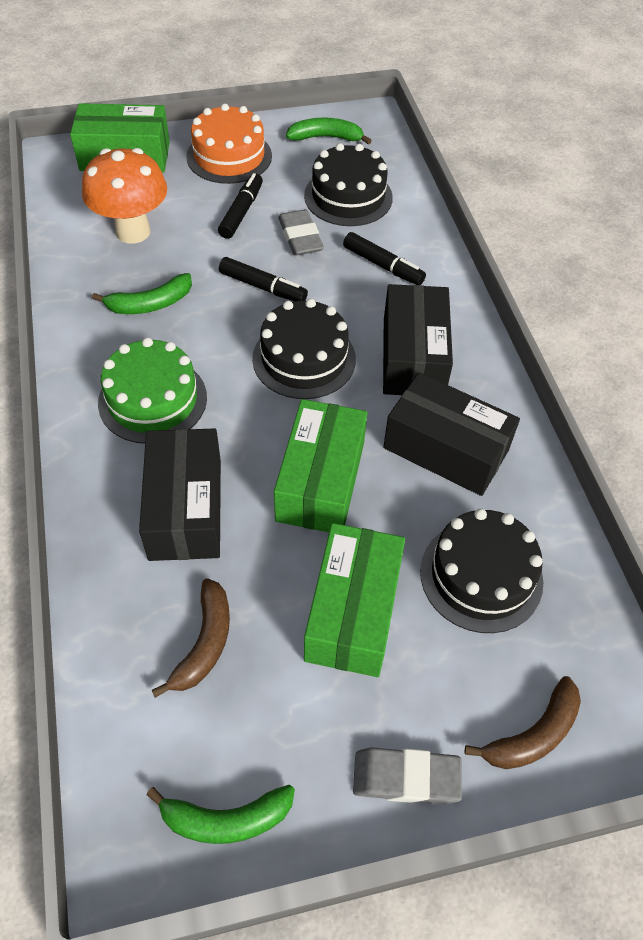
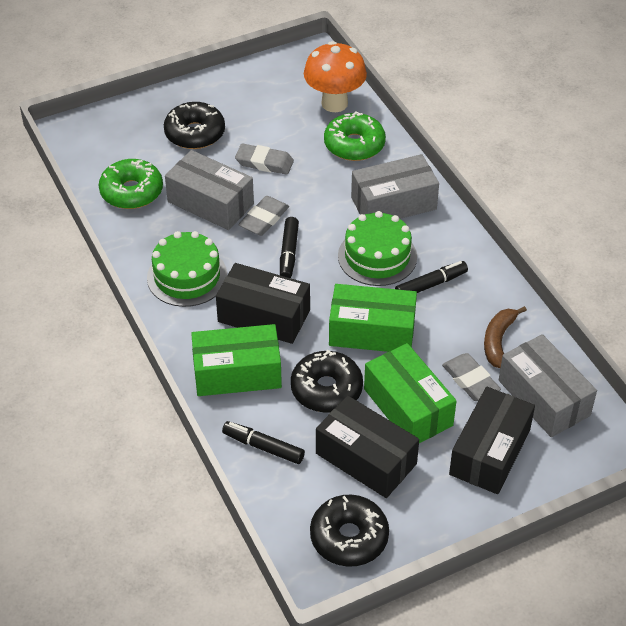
black cake: 3 -> 0
black donut: 0 -> 3
brown banana: 2 -> 1
green banana: 3 -> 0
green cake: 1 -> 2
green donut: 0 -> 2
grey box: 0 -> 3
grey eraser: 2 -> 3
orange cake: 1 -> 0

